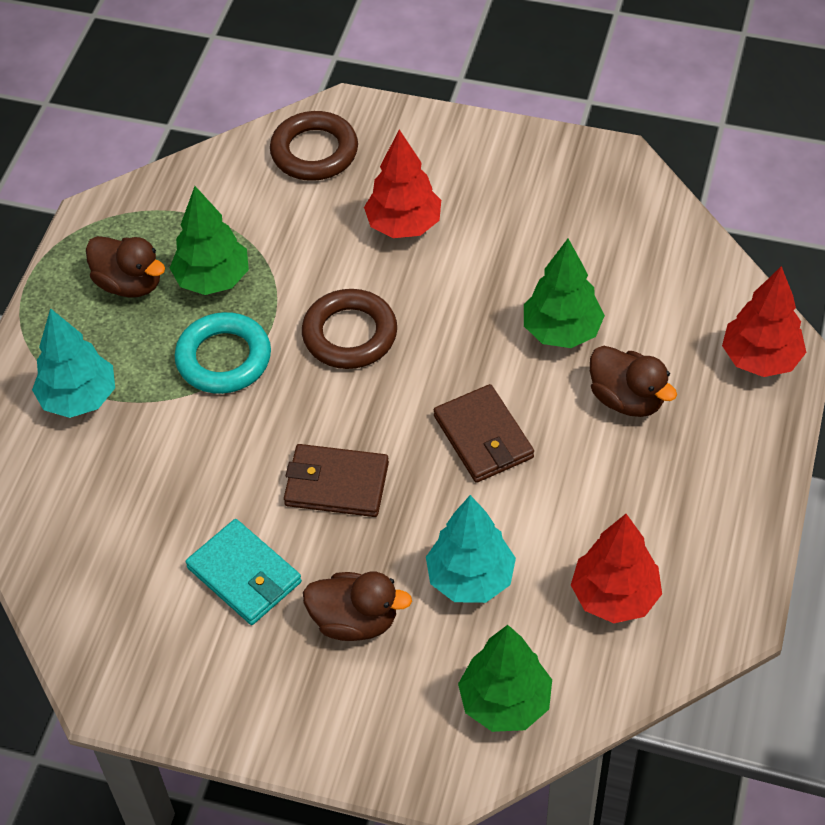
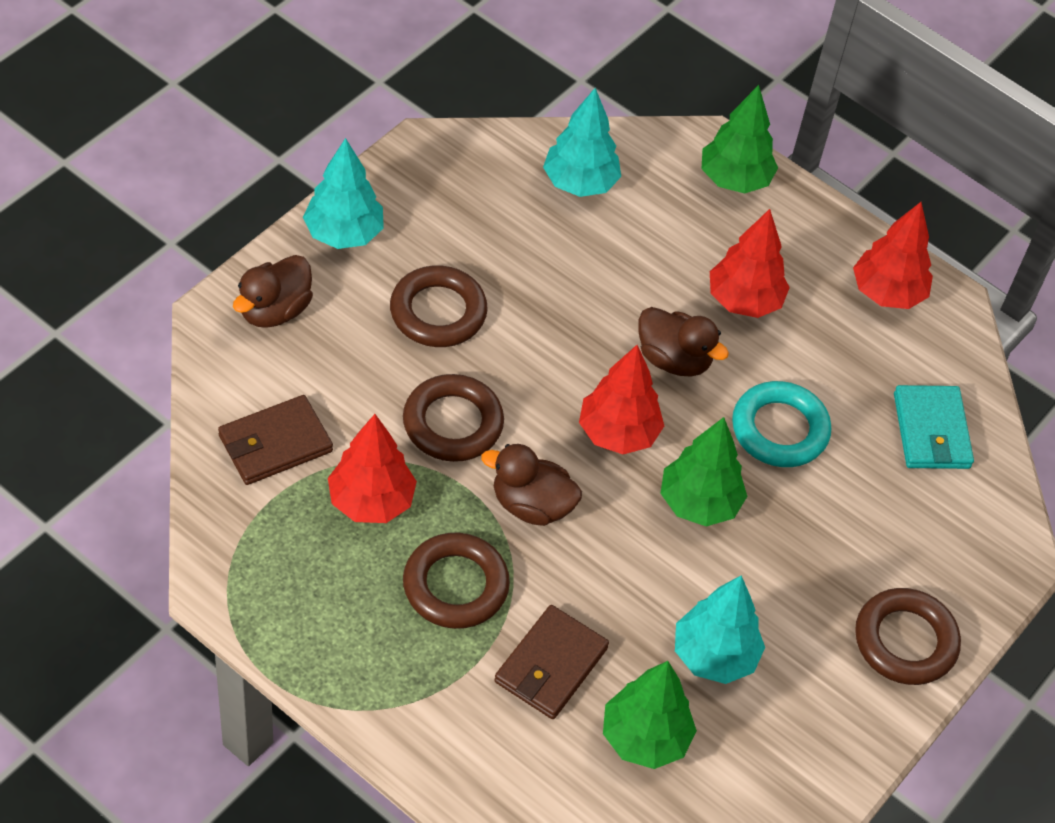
brown ring: 2 -> 4
red tree: 3 -> 4
turquoise tree: 2 -> 3

